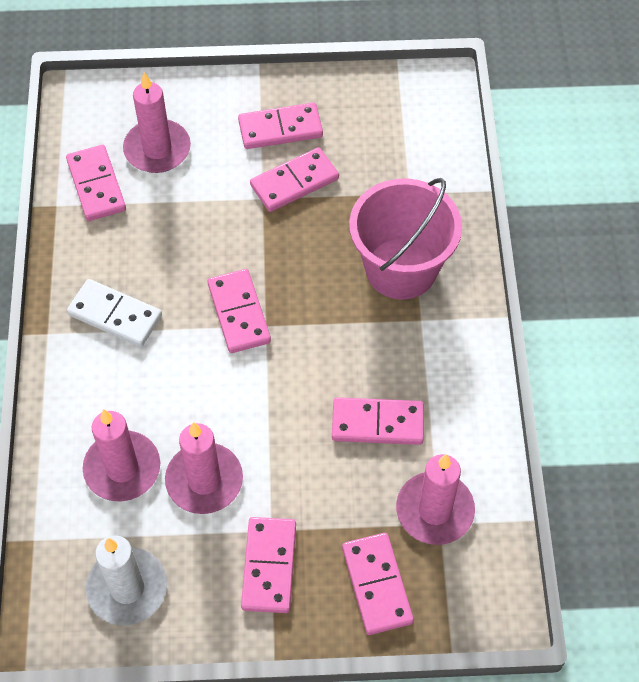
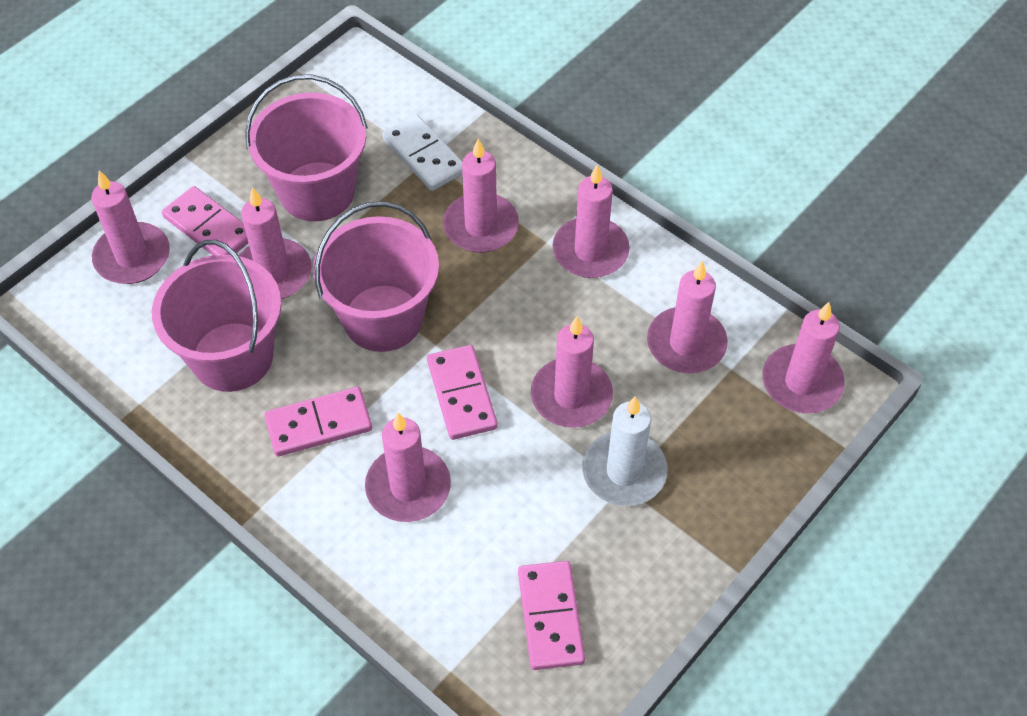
pink bucket: 1 -> 3
pink candle: 4 -> 8
pink domino: 7 -> 4

